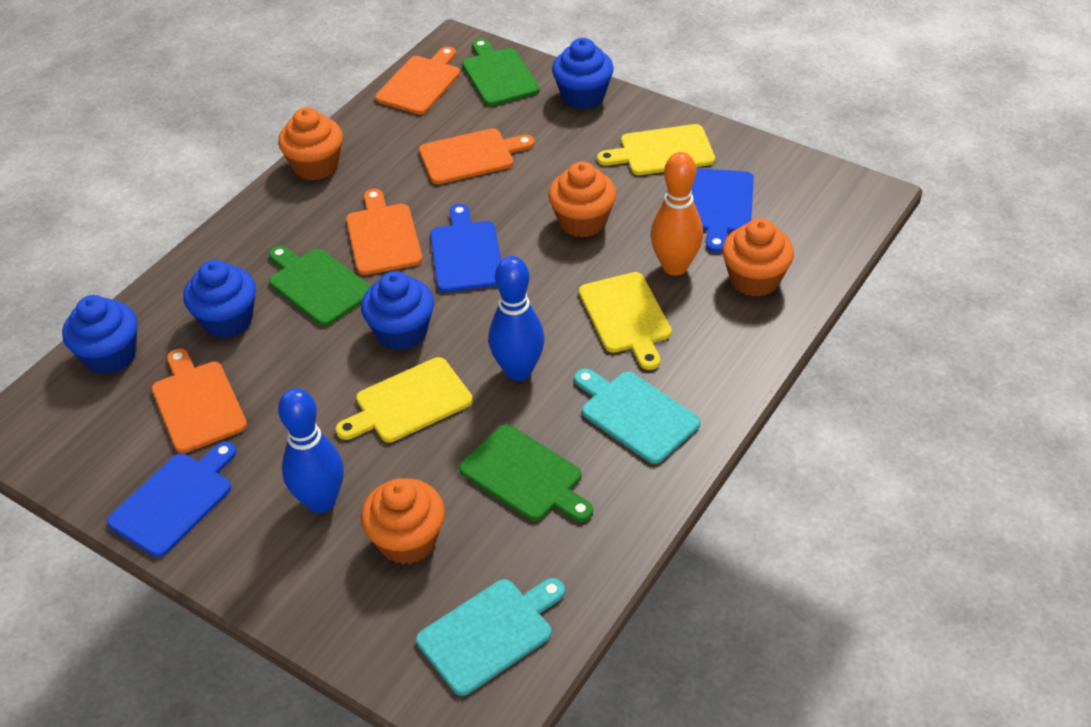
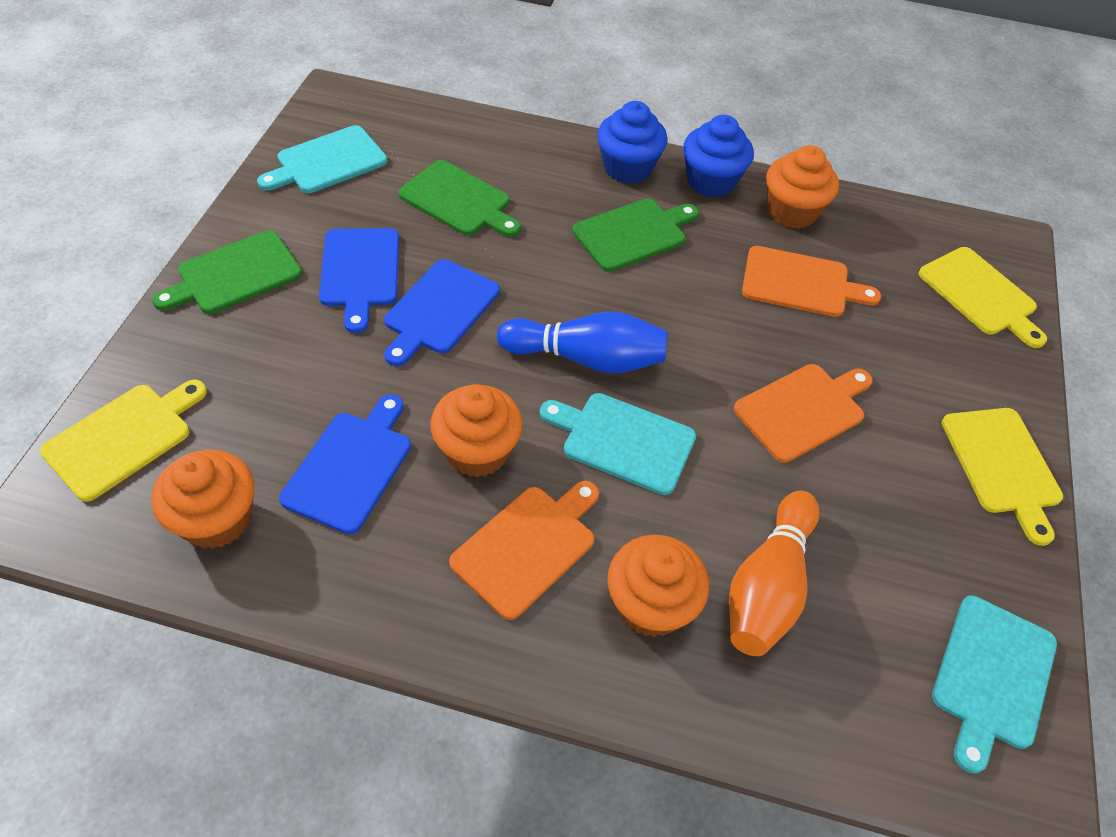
blue bowling pin: 2 -> 1
blue cupcake: 4 -> 2
orange cutting board: 4 -> 3
turquoise cutting board: 2 -> 3

